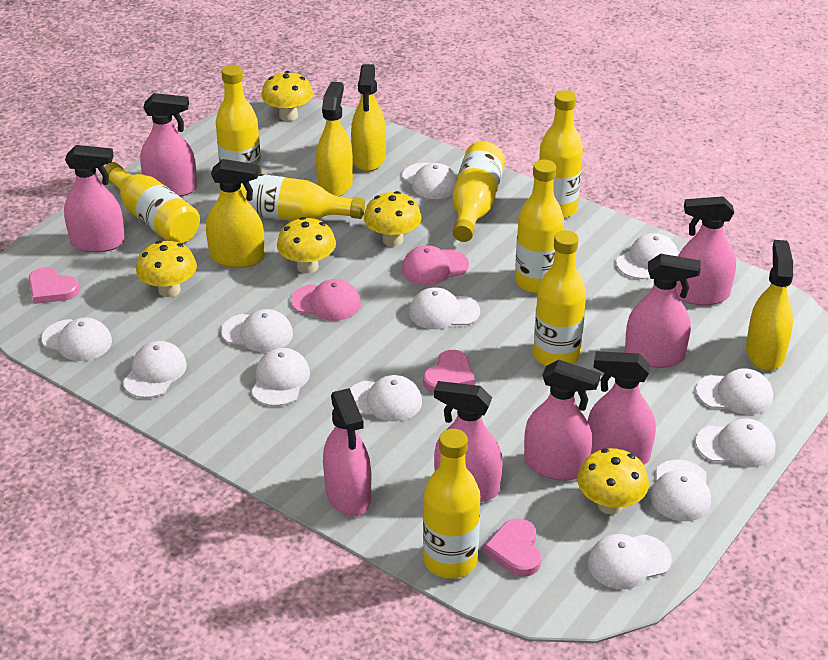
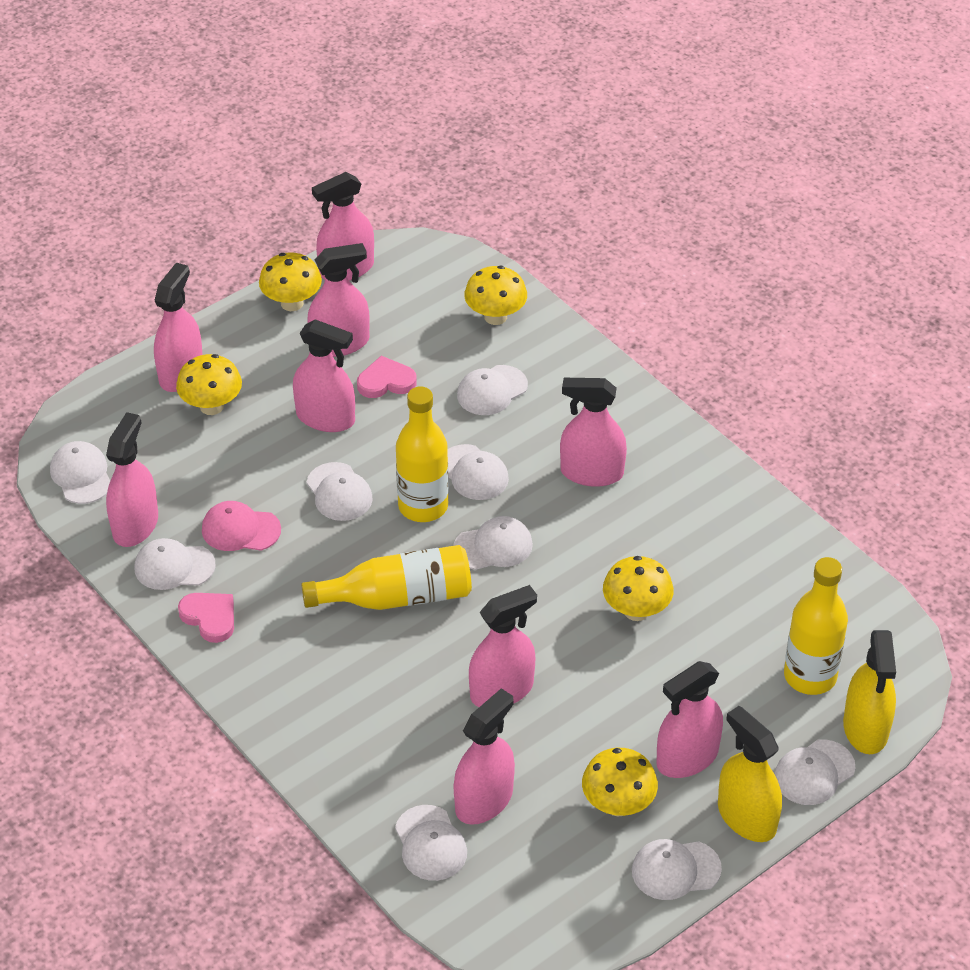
pink cap: 2 -> 1
pink heart: 3 -> 2
pink spray bottle: 8 -> 9
white cap: 12 -> 9
yellow bottle: 8 -> 3
yellow spray bottle: 4 -> 2

